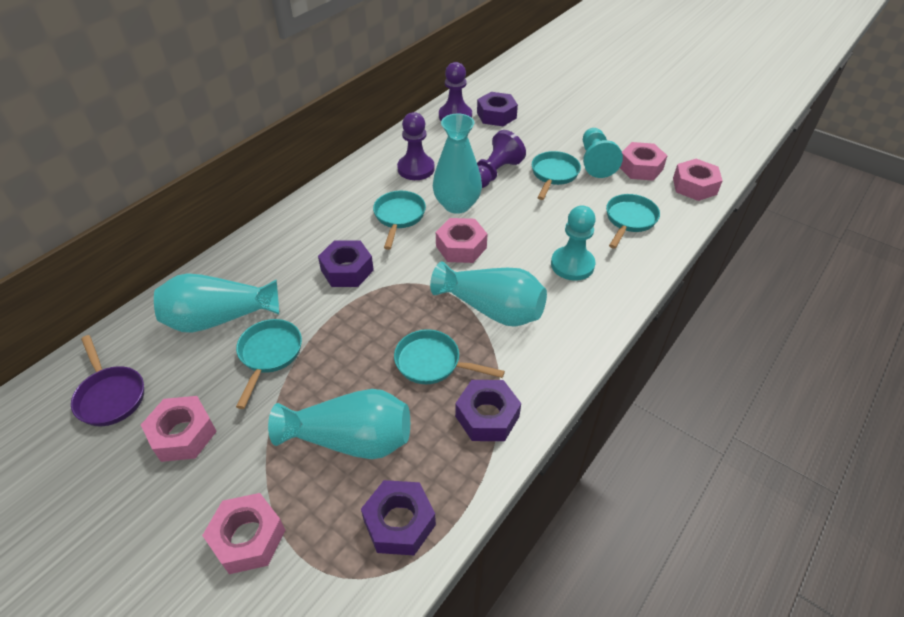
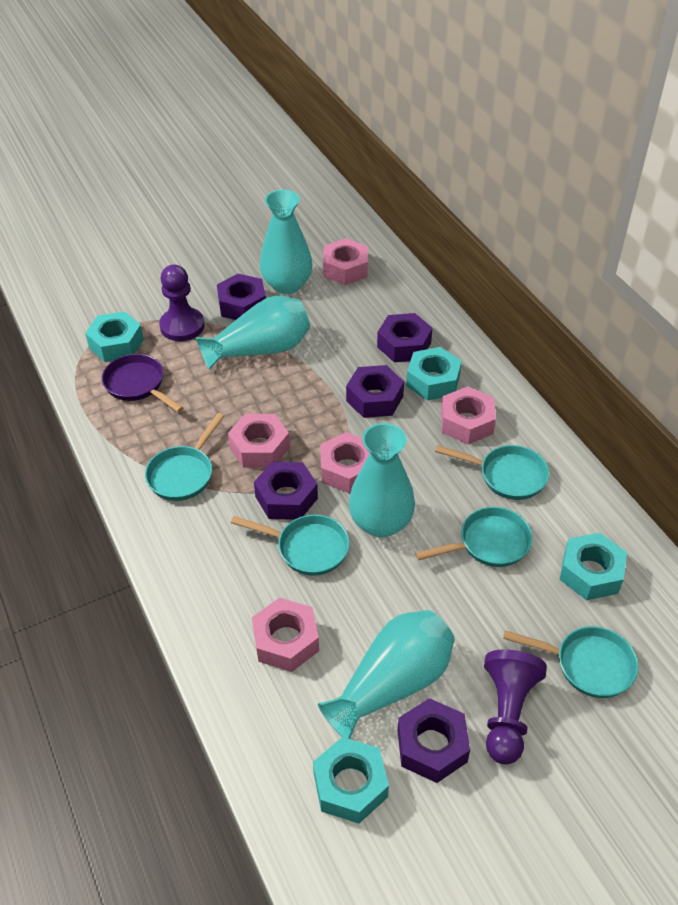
purple nut: 4 -> 5
purple pawn: 3 -> 2
turquoise nut: 0 -> 4
turquoise pawn: 2 -> 0

